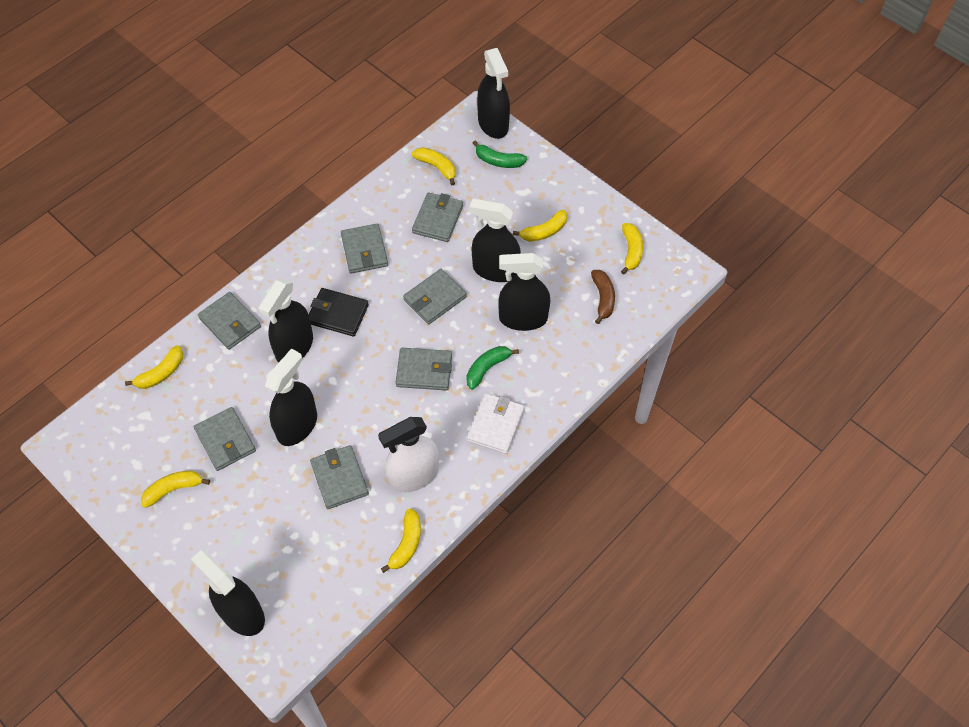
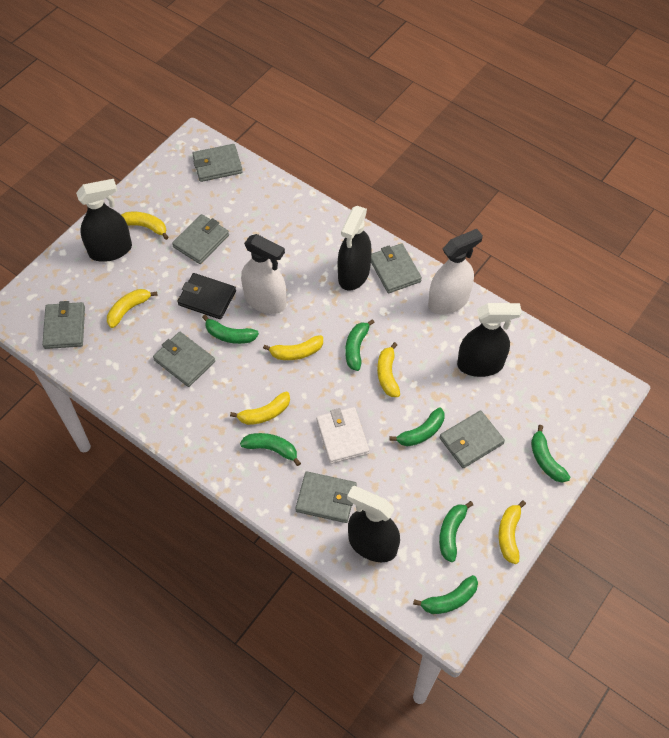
black spray bottle: 6 -> 4
brown banana: 1 -> 0
green banana: 2 -> 7
white spray bottle: 1 -> 2

